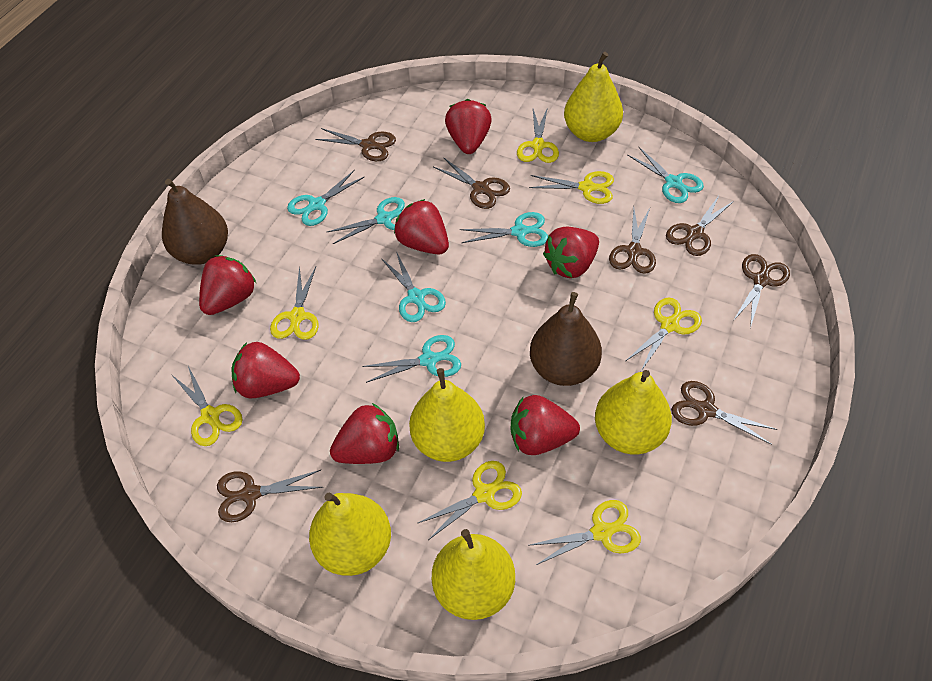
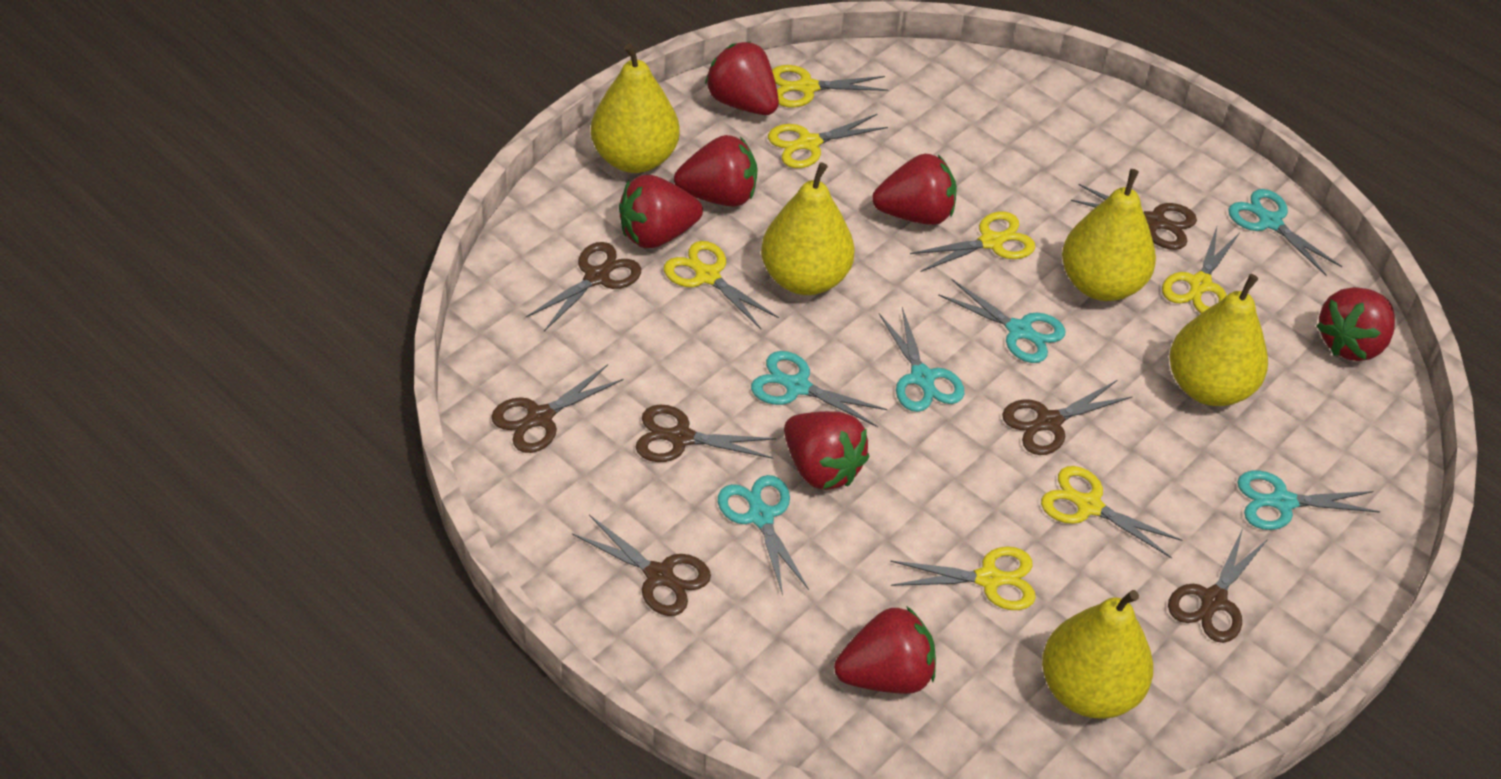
brown pear: 2 -> 0

